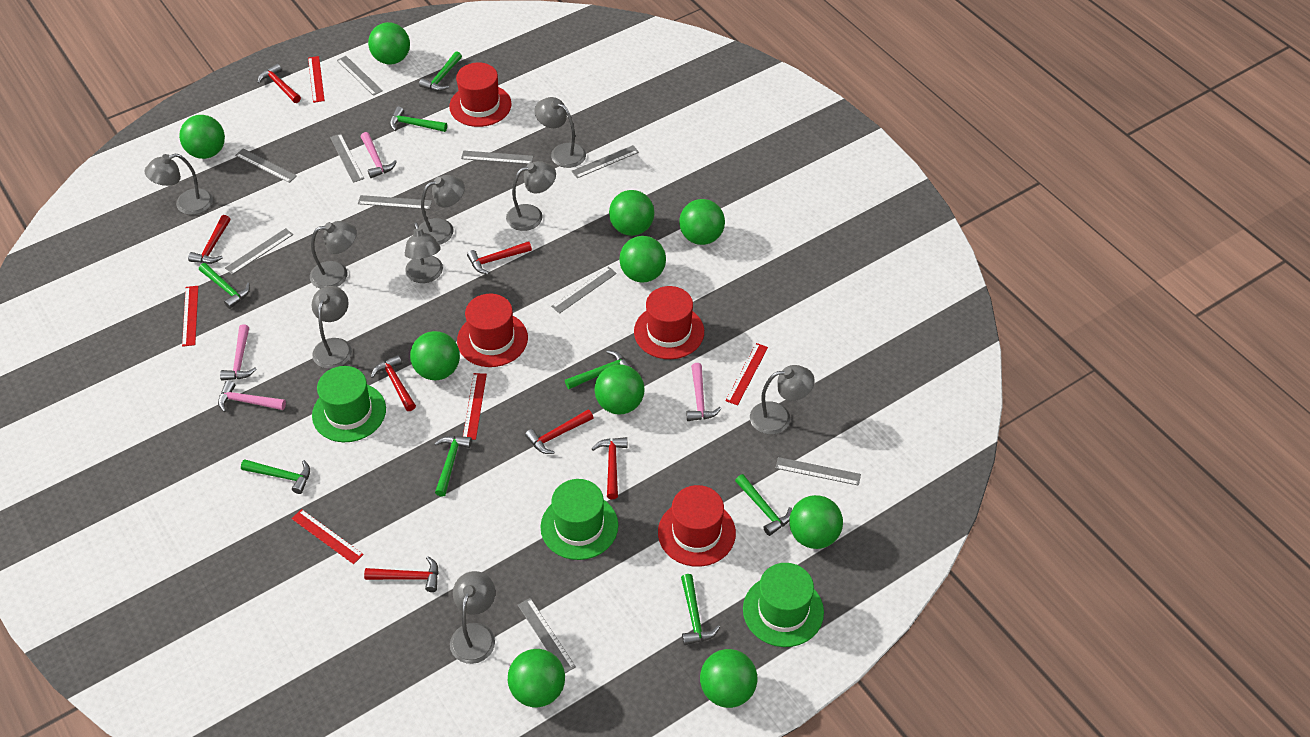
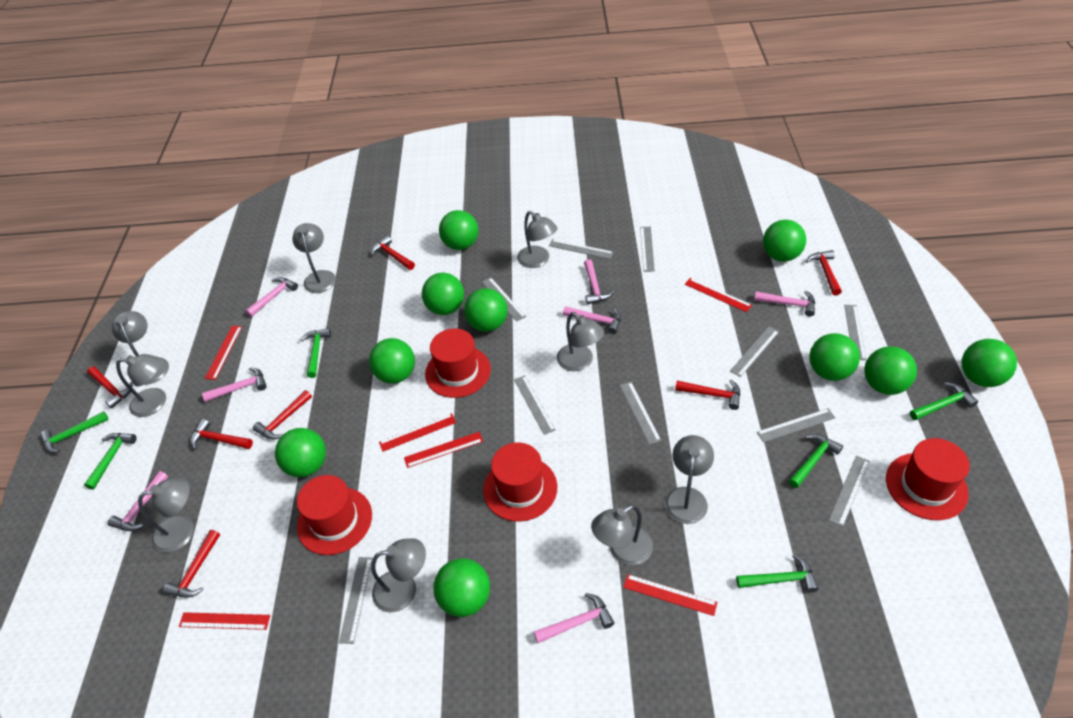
green hammer: 8 -> 6
green hat: 3 -> 0
pink hammer: 4 -> 7
red ruler: 5 -> 6

